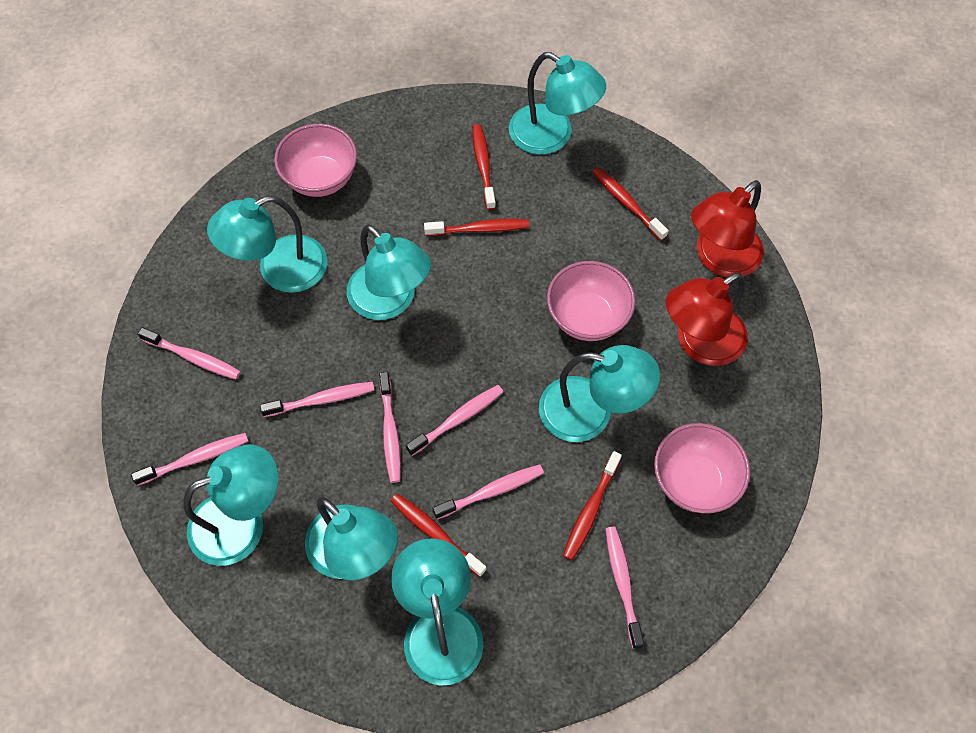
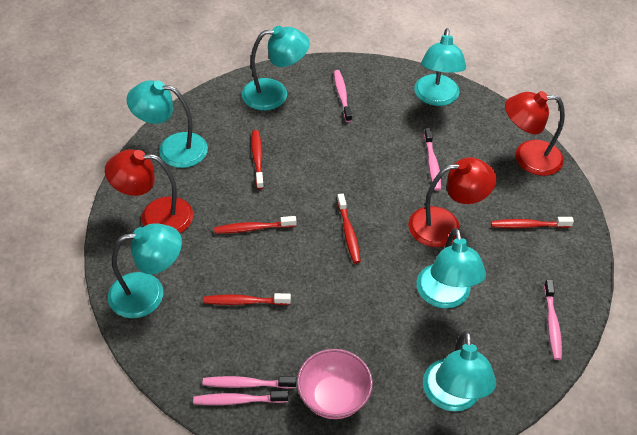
pink bowl: 3 -> 1
pink toothbrush: 7 -> 5
red lamp: 2 -> 3
turquoise lamp: 7 -> 6

